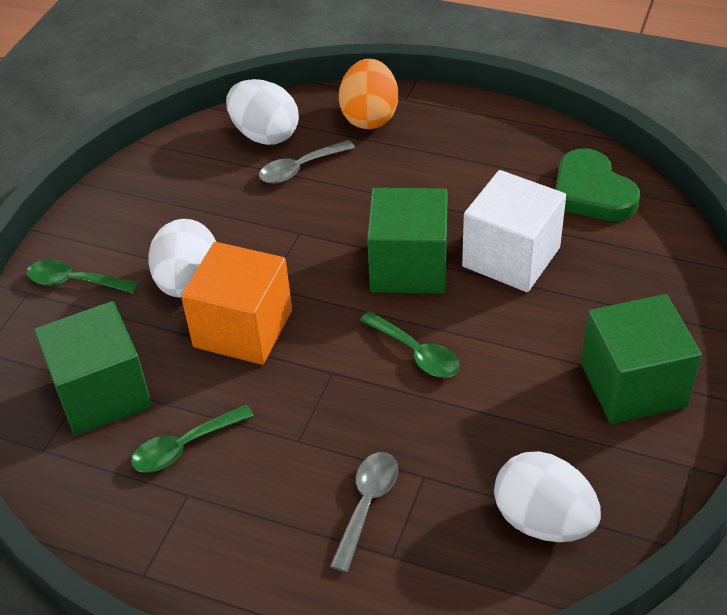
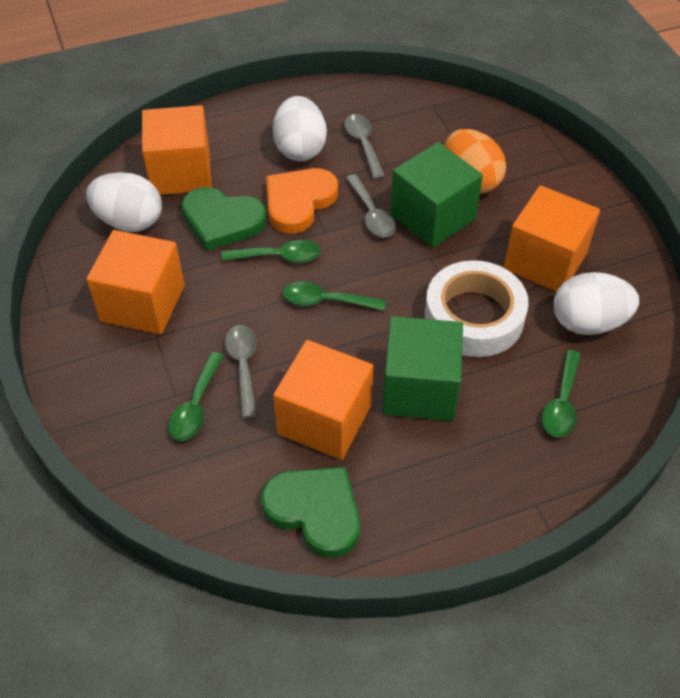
green cube: 3 -> 2
green heart: 1 -> 2
green spoon: 3 -> 4
grey spoon: 2 -> 3
orange cube: 1 -> 4
orange heart: 0 -> 1
white cube: 1 -> 0
white tape: 0 -> 1

